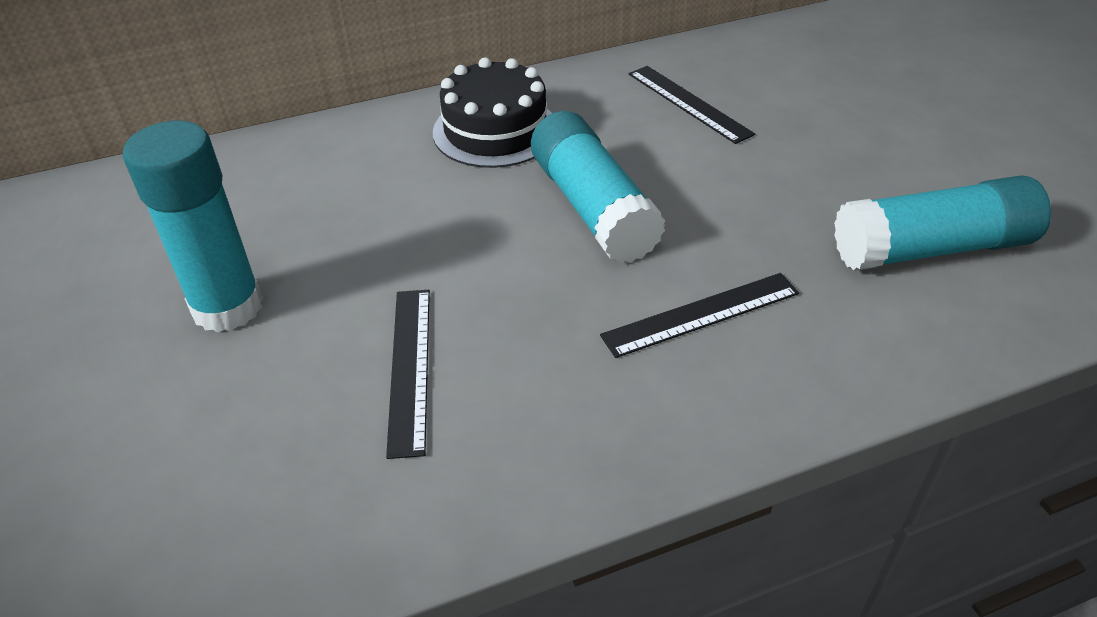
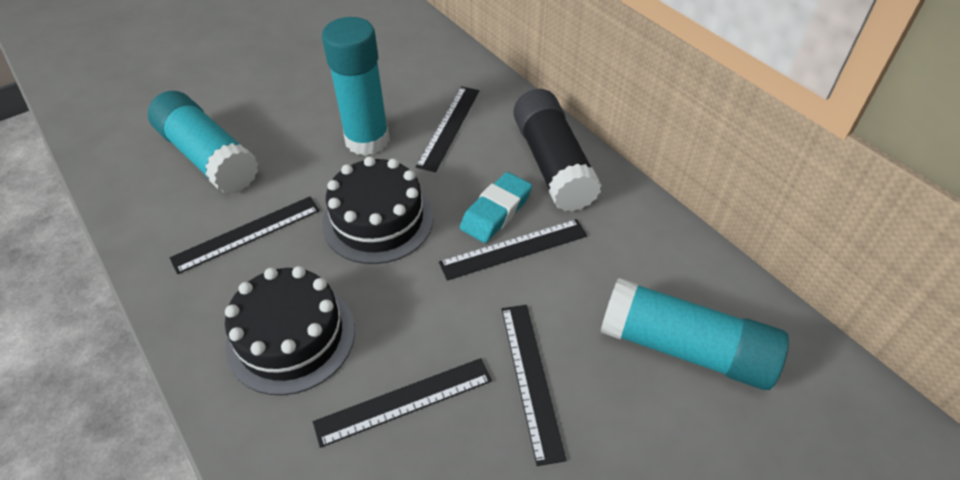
black cake: 1 -> 2
black glue stick: 0 -> 1
black ruler: 3 -> 5
turquoise eraser: 0 -> 1

